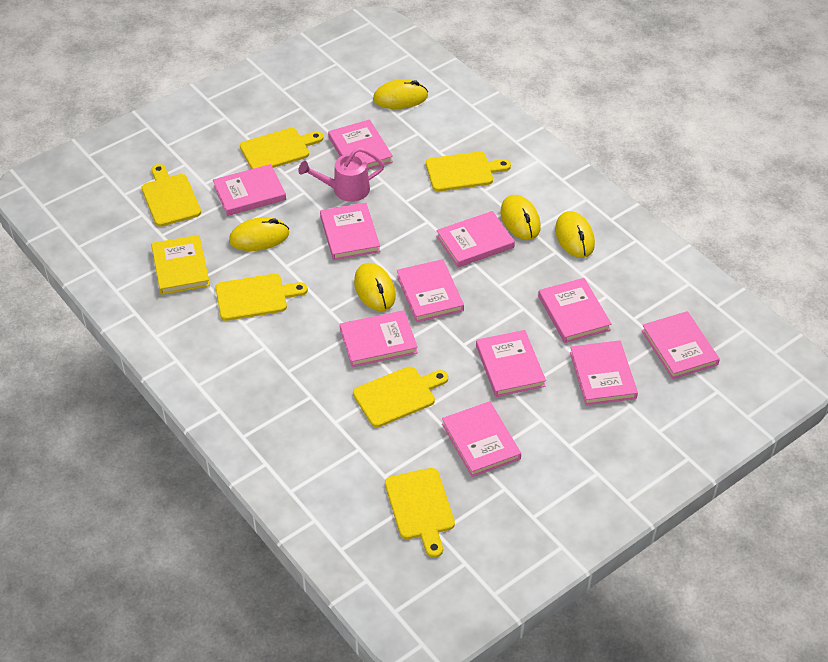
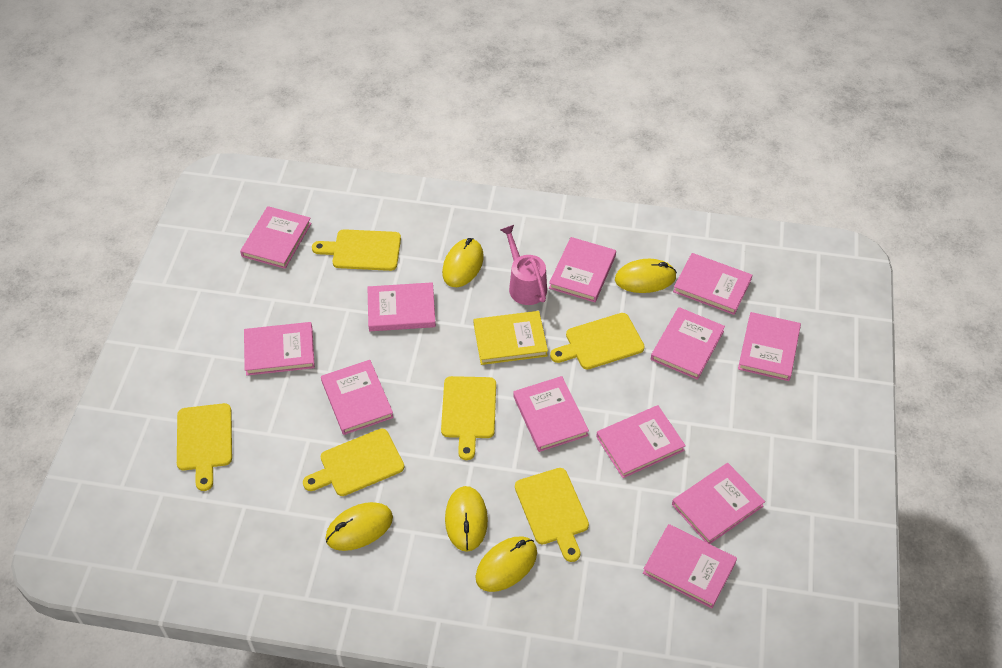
pink book: 11 -> 12

